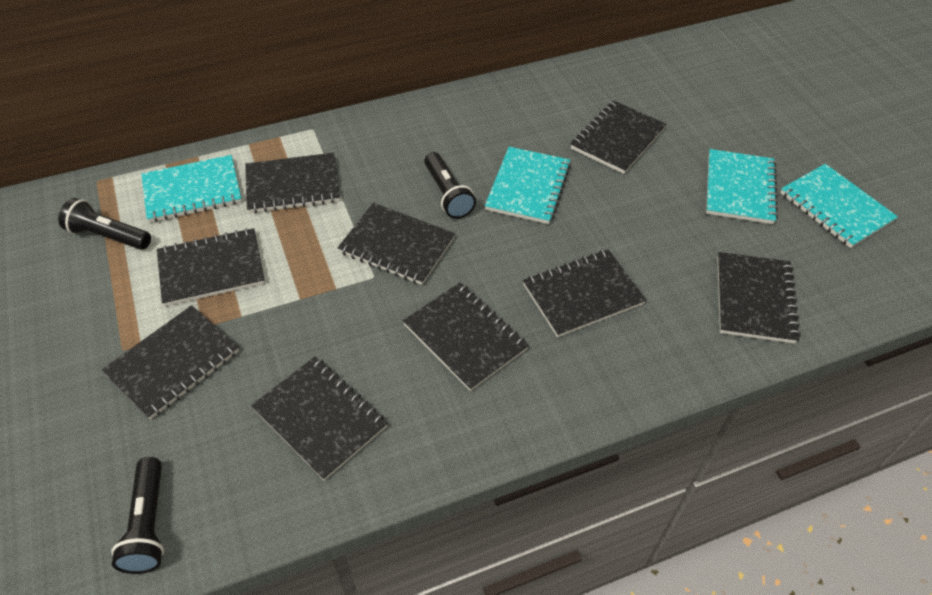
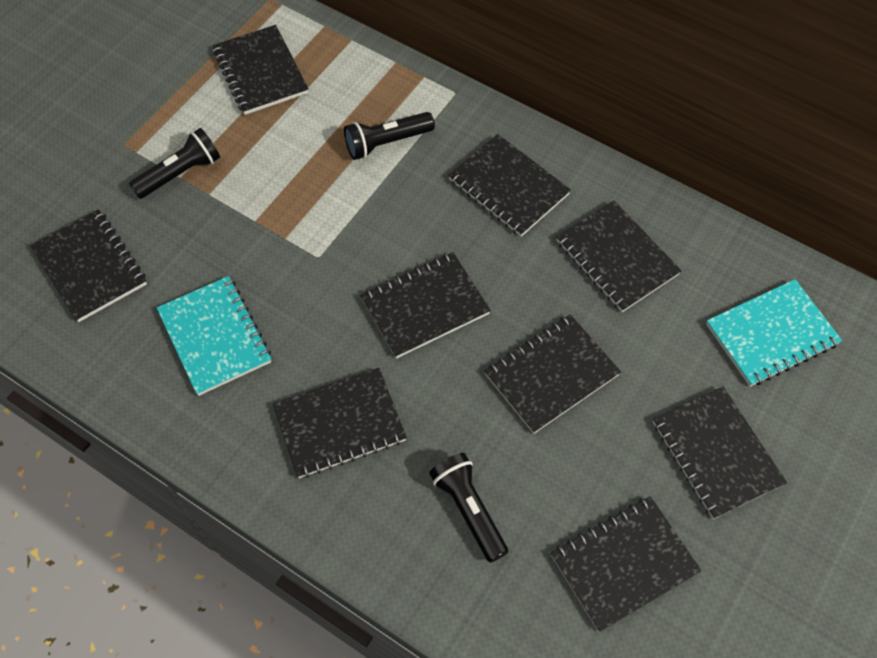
turquoise notebook: 4 -> 2

